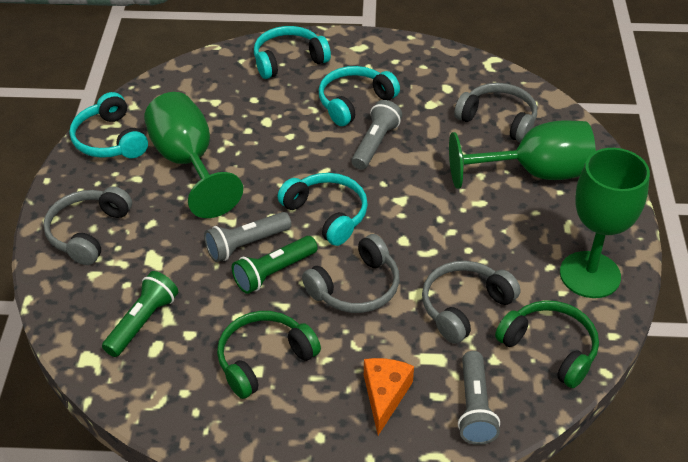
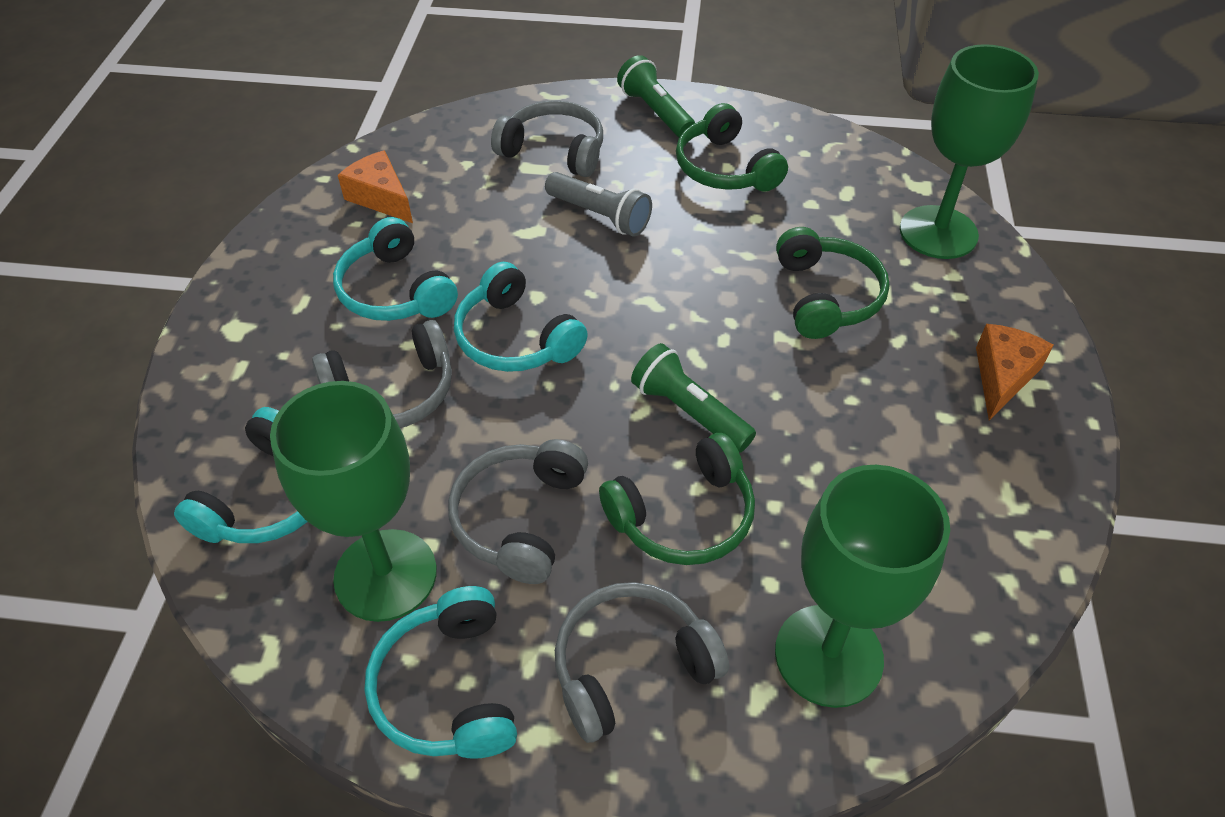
green headphones: 2 -> 3
grey flashlight: 3 -> 1
orange cheese: 1 -> 2

